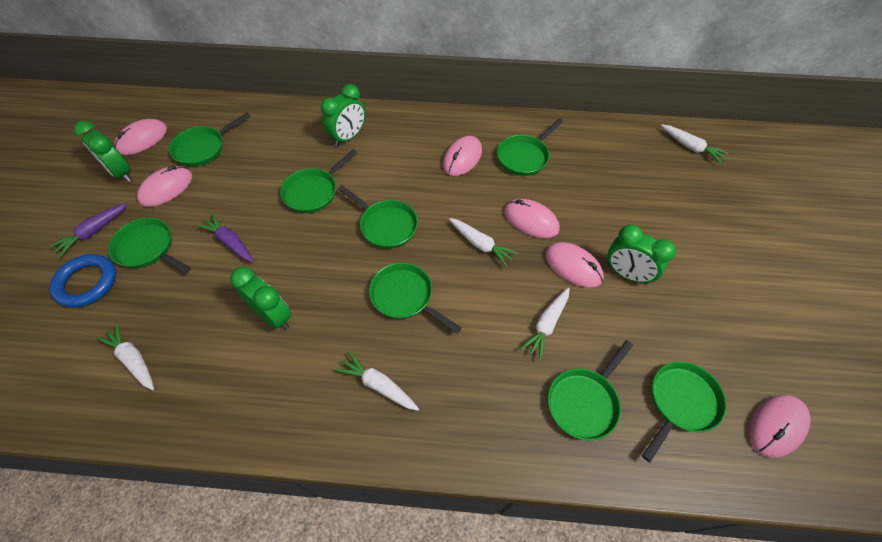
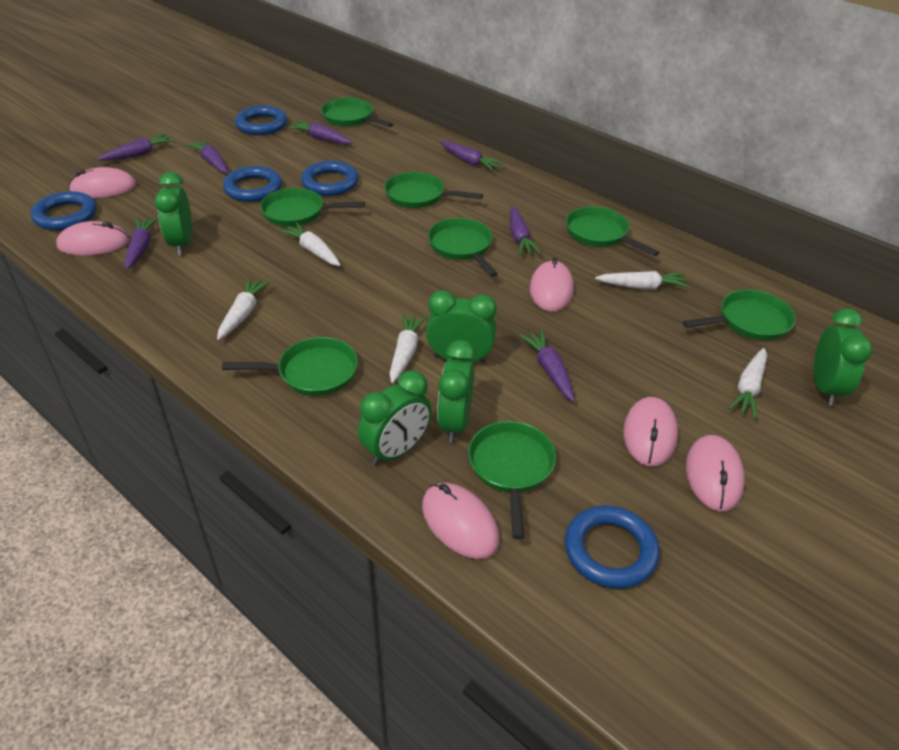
blue ring: 1 -> 5
green clock: 4 -> 5
purple carrot: 2 -> 7

